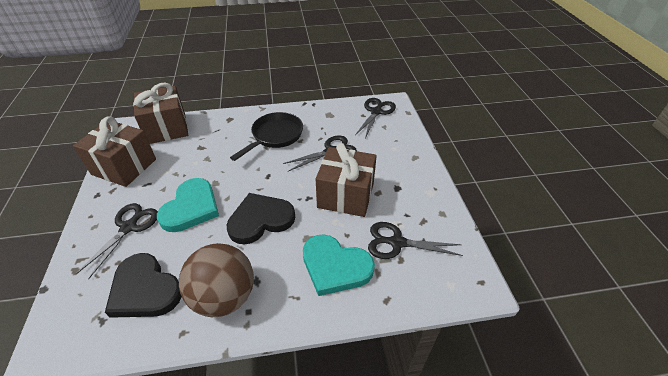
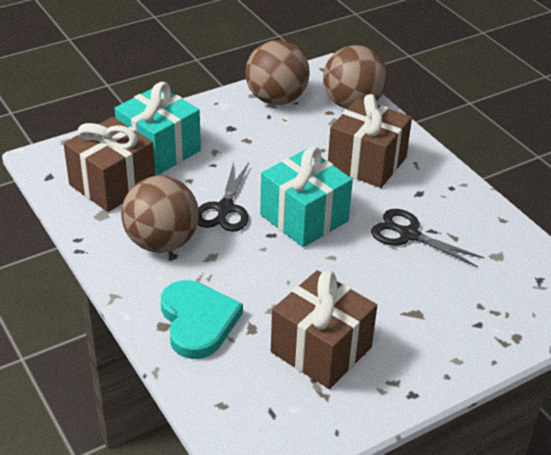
black heart: 2 -> 0
black pan: 1 -> 0
black scissors: 4 -> 2
brown ball: 1 -> 3
turquoise gift: 0 -> 2
turquoise heart: 2 -> 1

